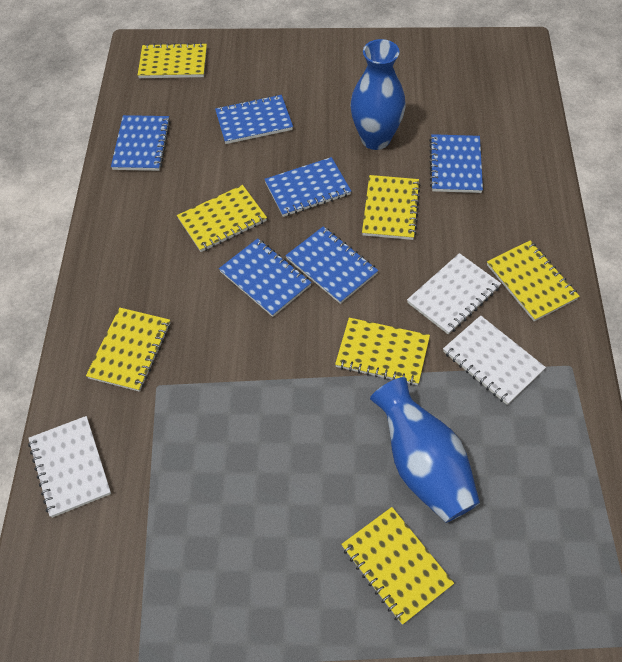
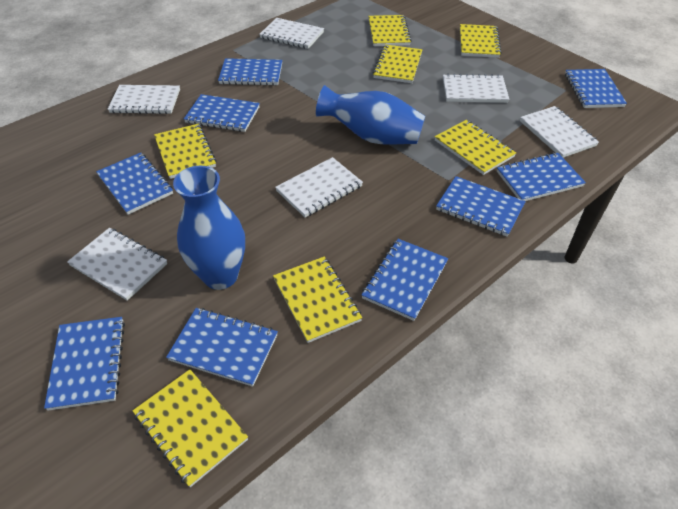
blue notebook: 6 -> 9
white notebook: 3 -> 6

